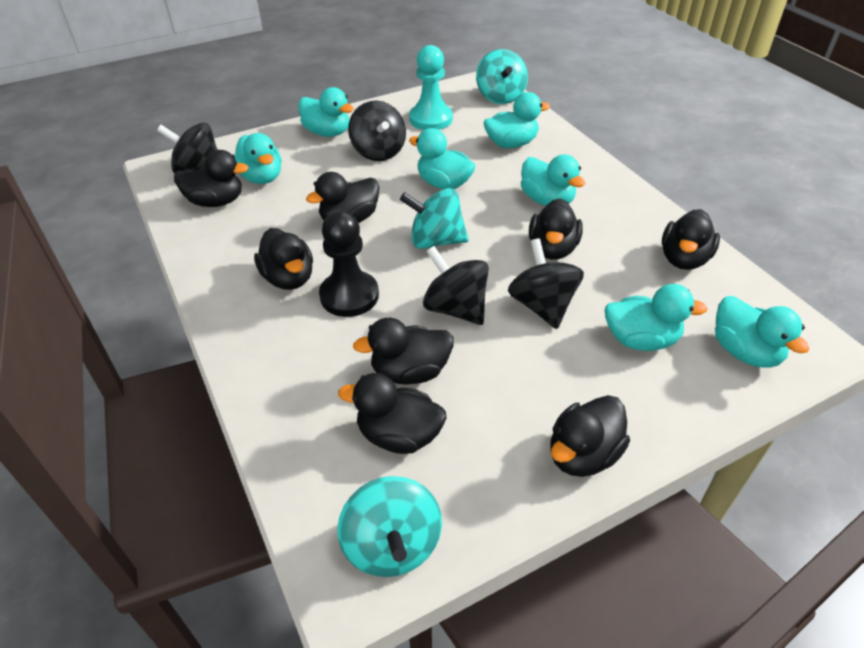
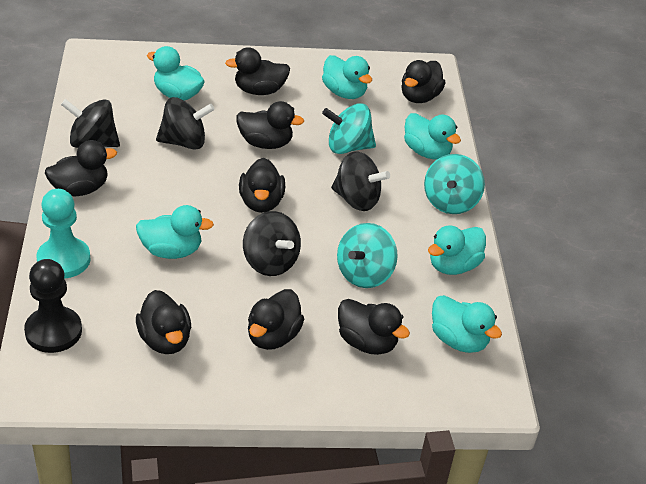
turquoise duck: 7 -> 6

